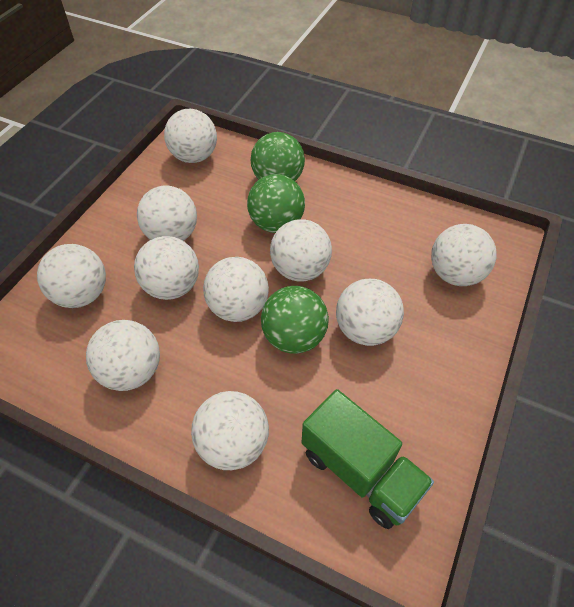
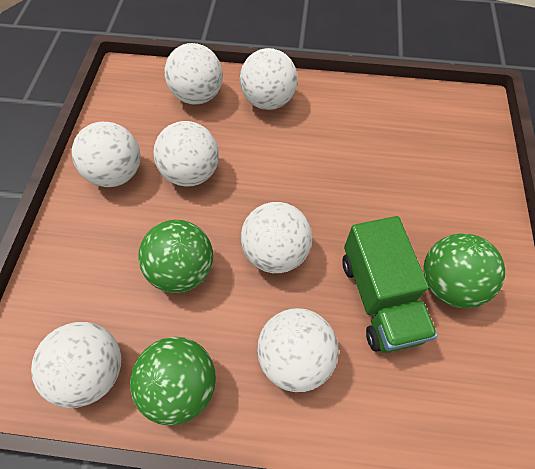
white ball: 10 -> 7

